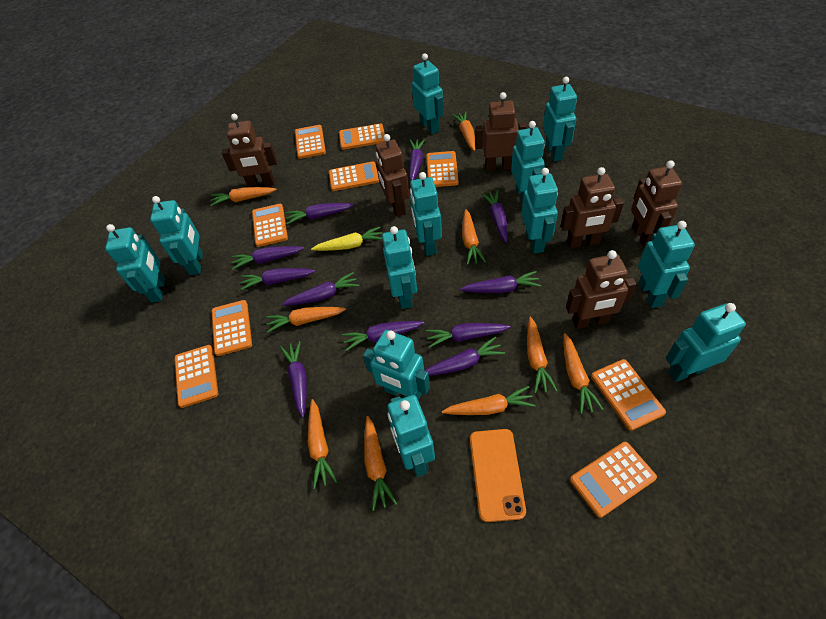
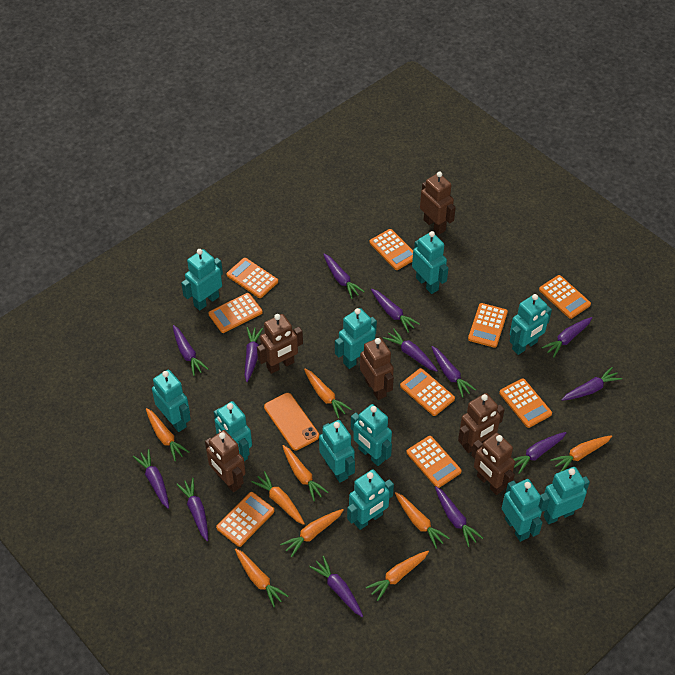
purple carrot: 11 -> 13
turquoise robot: 12 -> 11
yellow carrot: 1 -> 0

